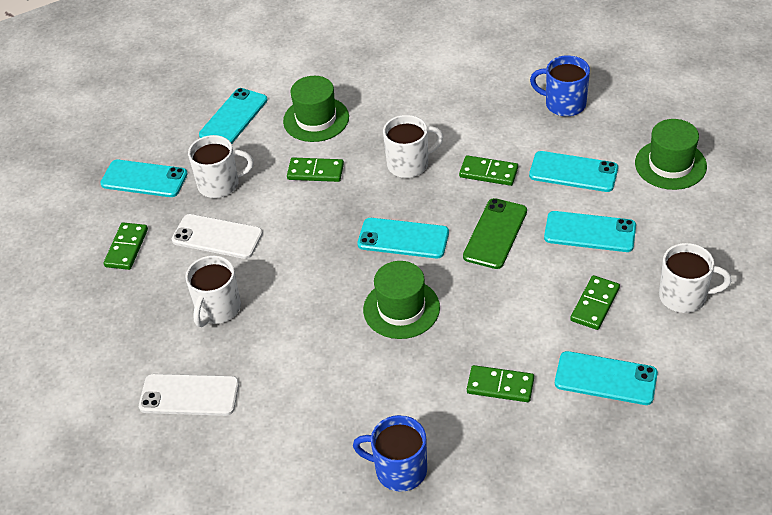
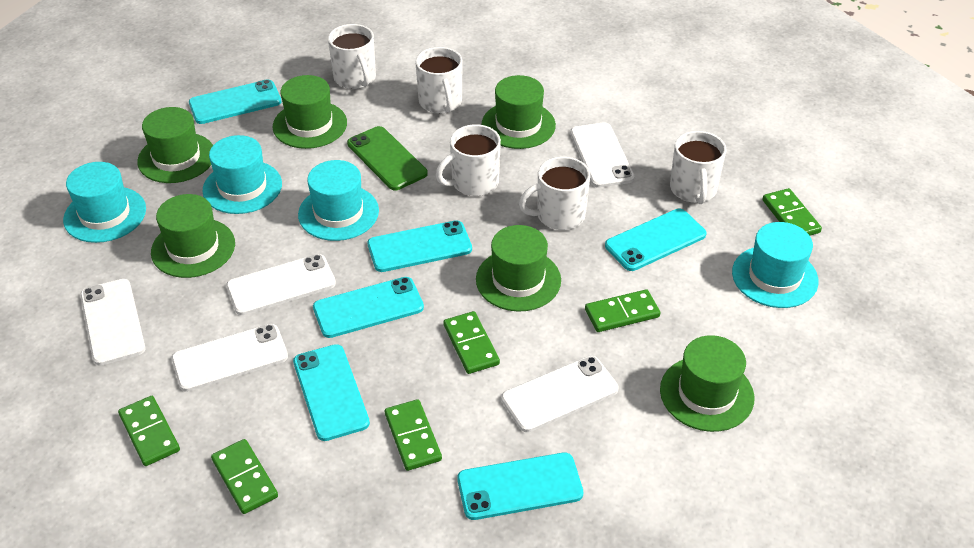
blue mug: 2 -> 0
green domino: 5 -> 6
green hat: 3 -> 6
turquoise hat: 0 -> 4
white mug: 4 -> 5
white phone: 2 -> 5

